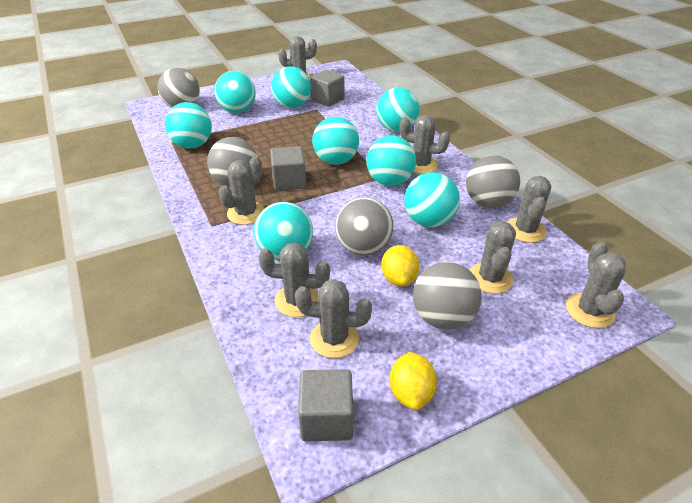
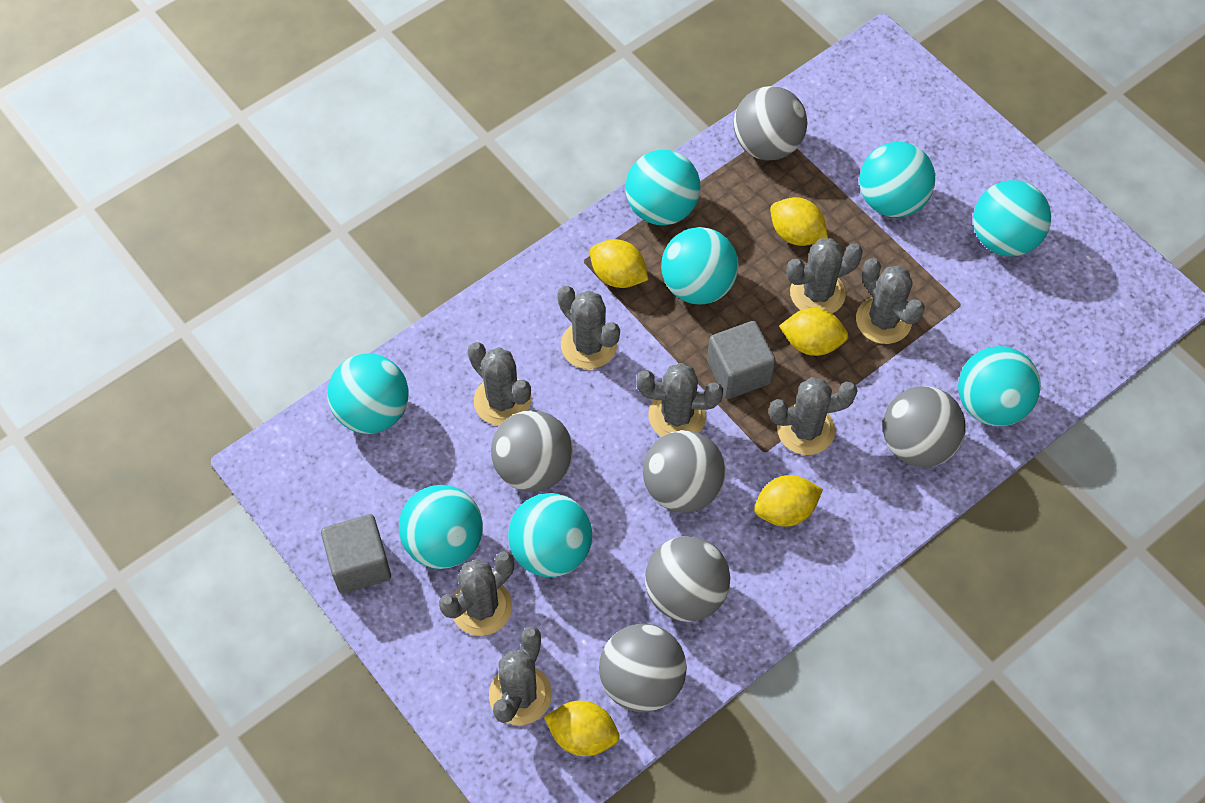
grey ball: 5 -> 6
grey cube: 3 -> 2
yellow lemon: 2 -> 5

